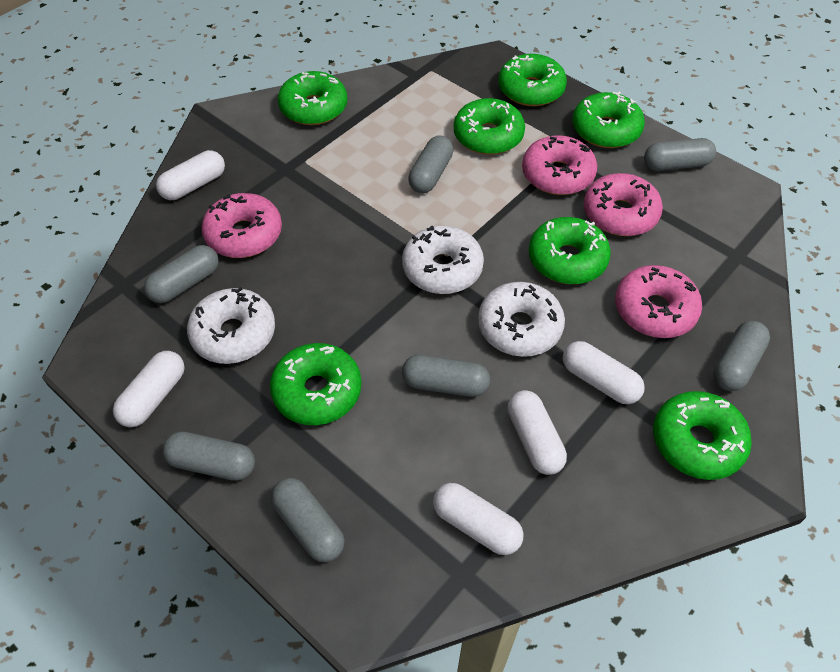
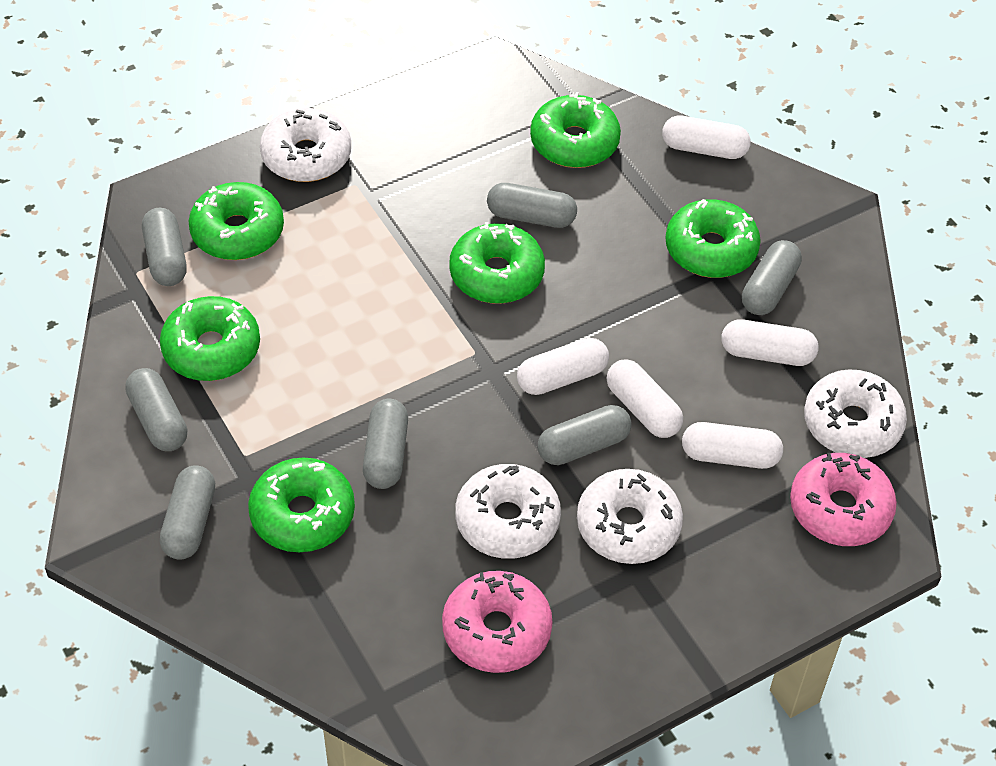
green donut: 7 -> 6
pink donut: 4 -> 2
white donut: 3 -> 4

